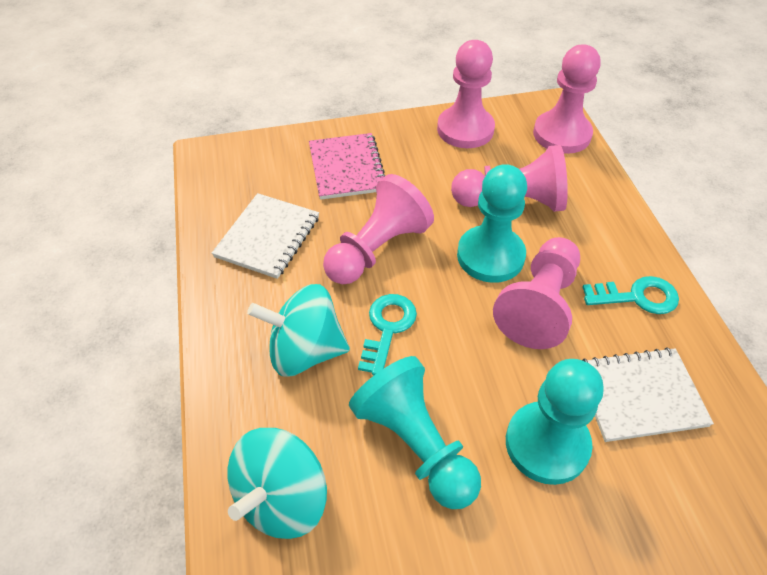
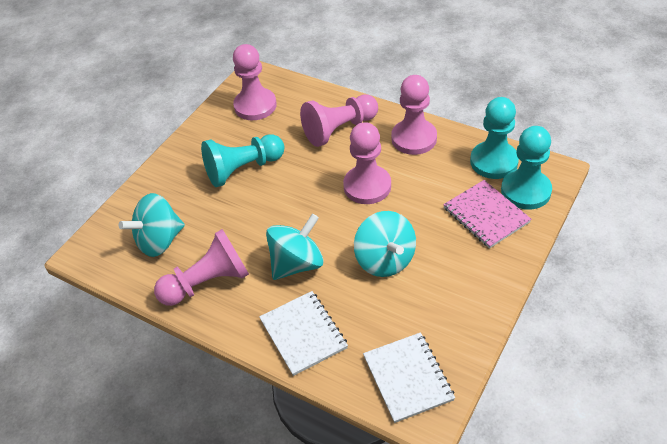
turquoise key: 2 -> 0
turquoise spinning top: 2 -> 3

